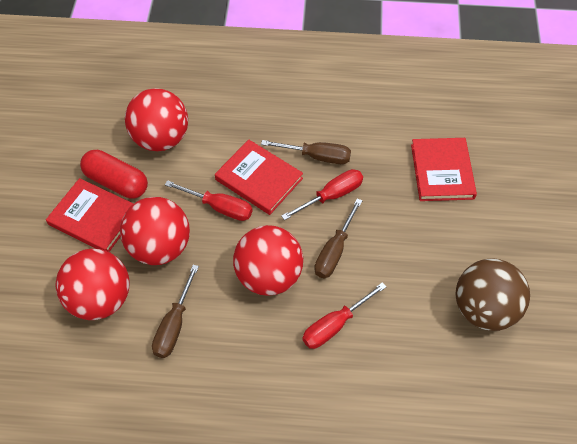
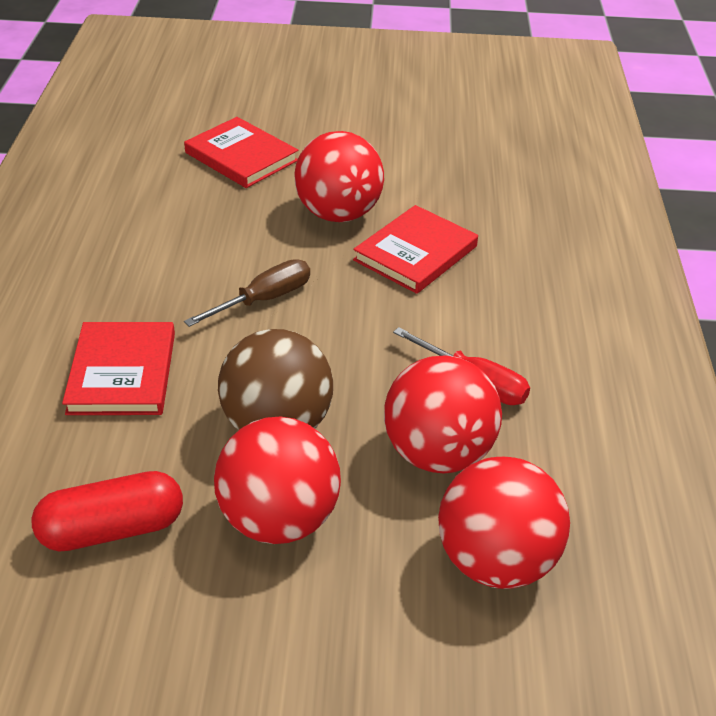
brown screwdriver: 3 -> 1
red screwdriver: 3 -> 1

